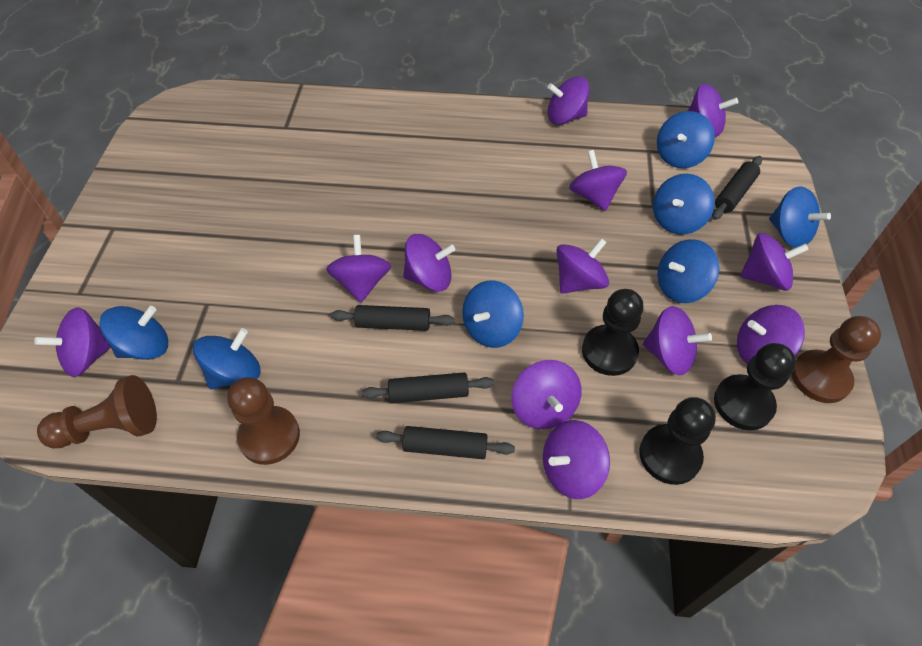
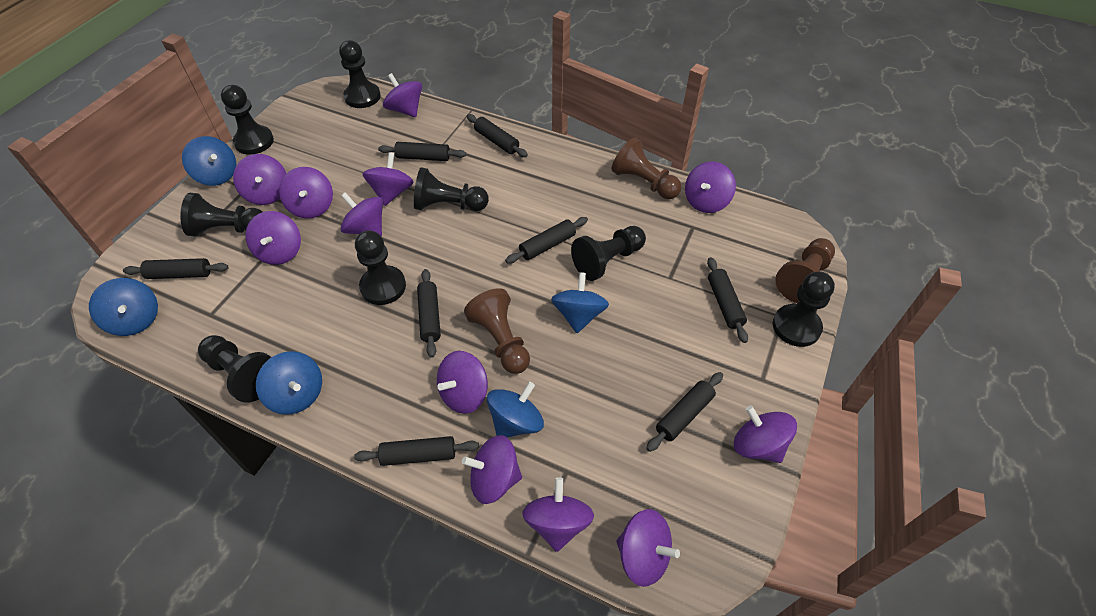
black pawn: 3 -> 8
black rolling pin: 4 -> 8
blue spinning top: 7 -> 5

